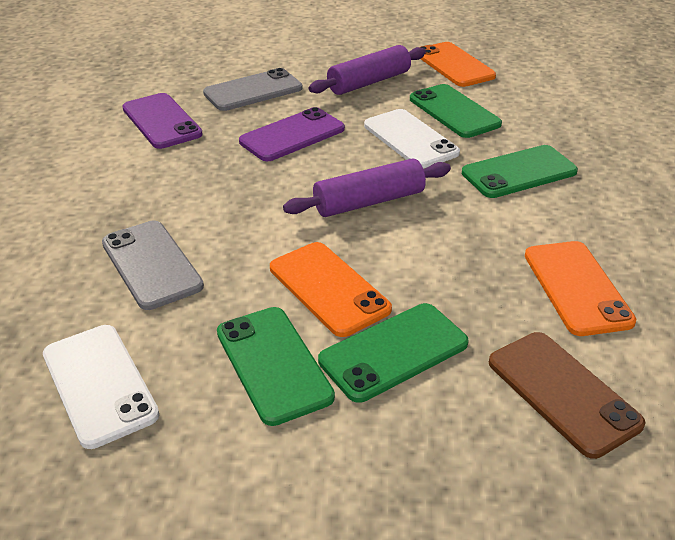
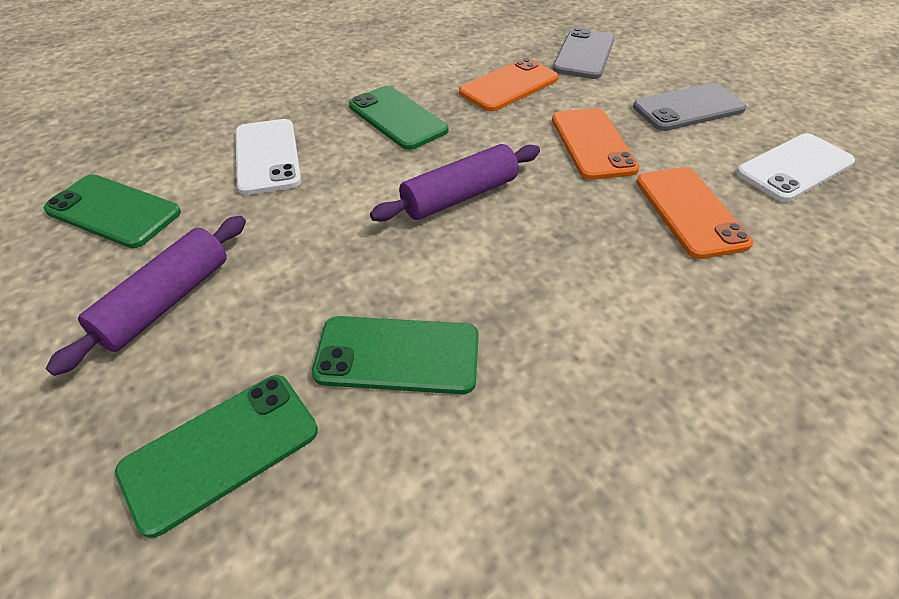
brown phone: 1 -> 0
purple phone: 2 -> 0

